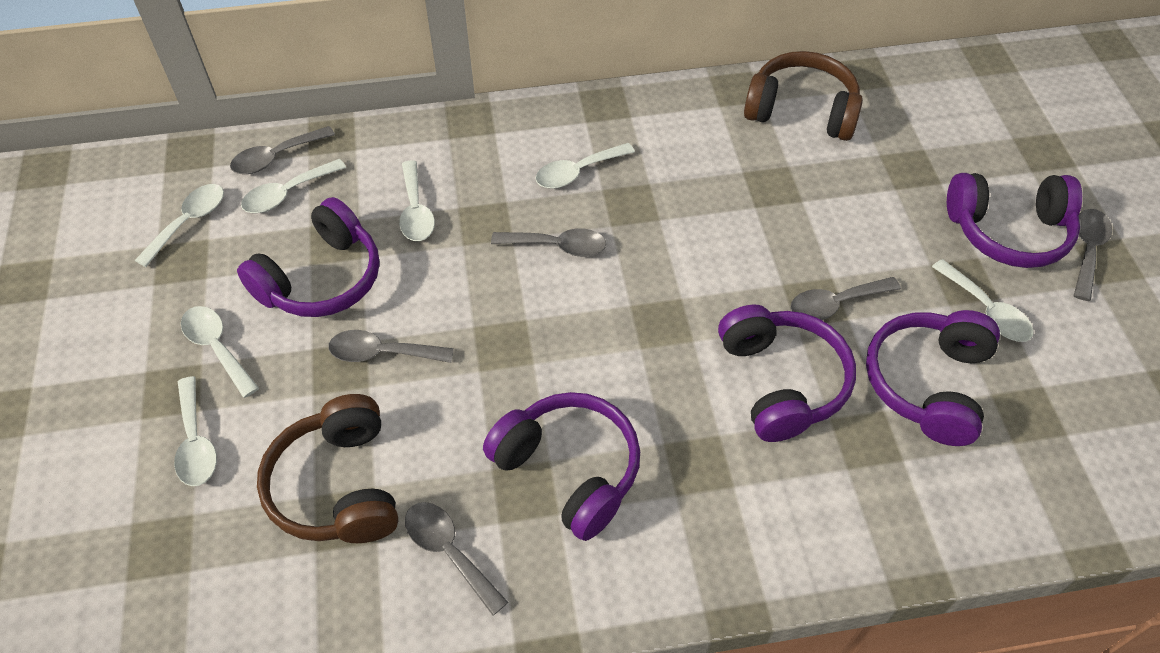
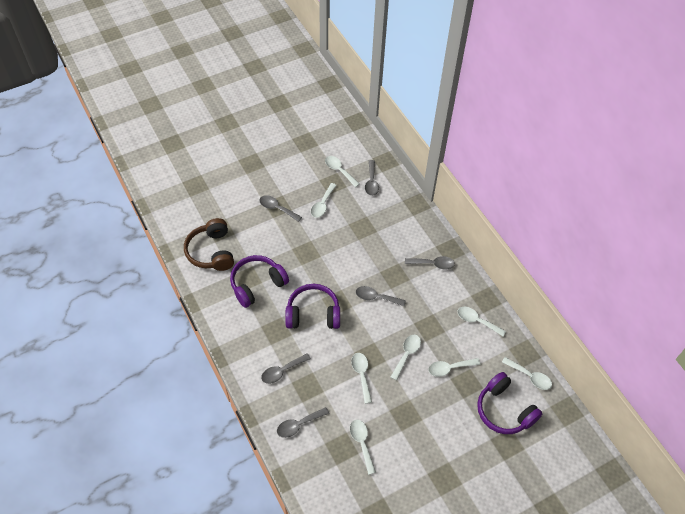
brown headphones: 2 -> 1
purple headphones: 5 -> 3
white spoon: 7 -> 8

